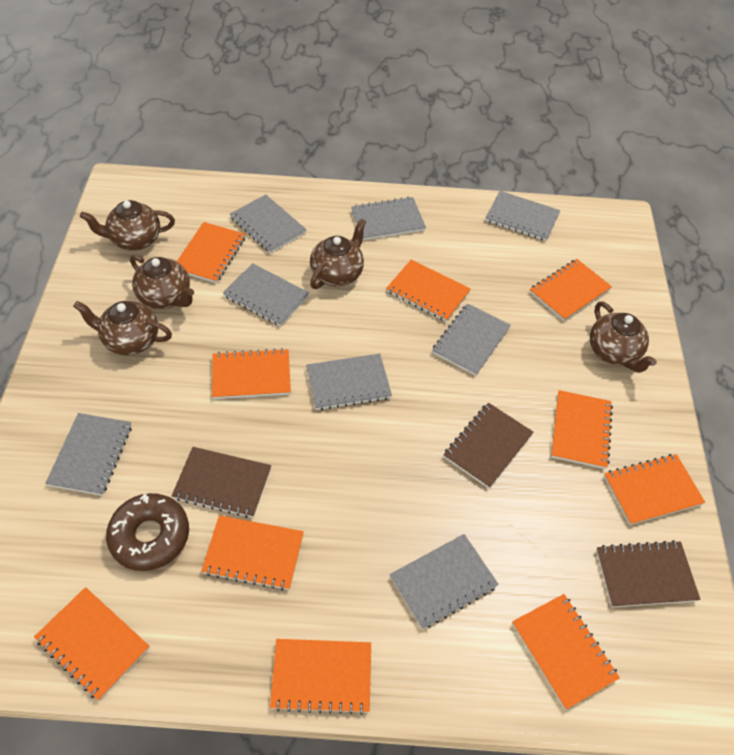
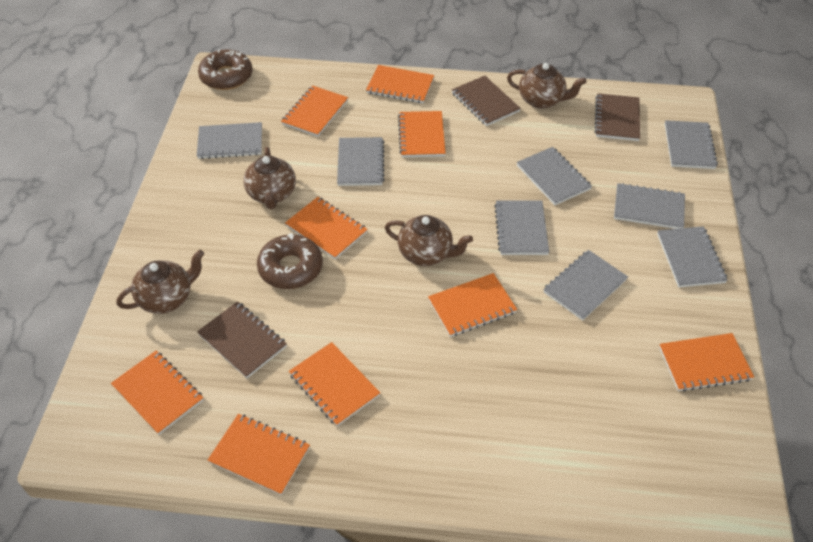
brown donut: 1 -> 2
brown teapot: 5 -> 4
orange notebook: 10 -> 9

